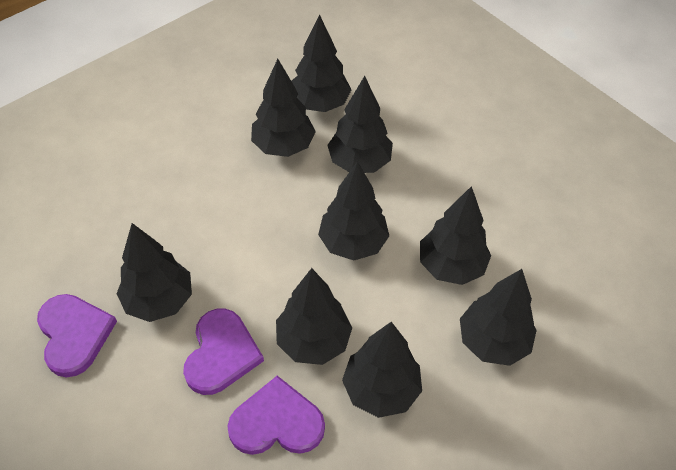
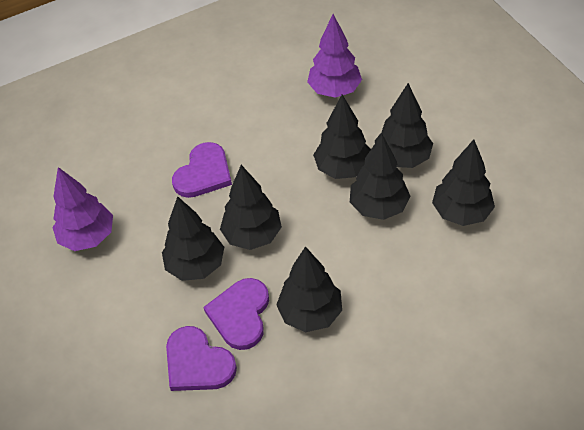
black tree: 9 -> 7
purple tree: 0 -> 2

